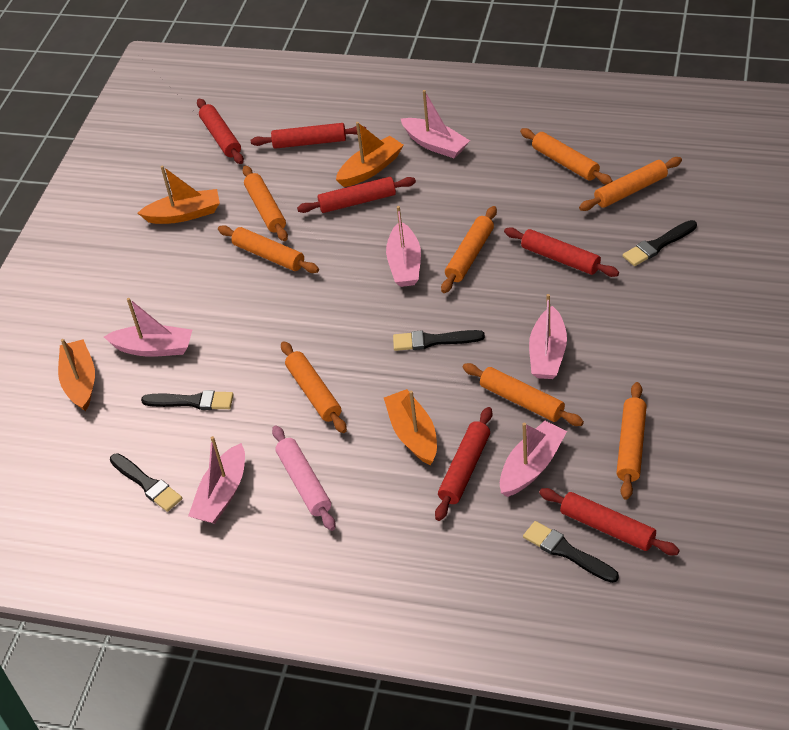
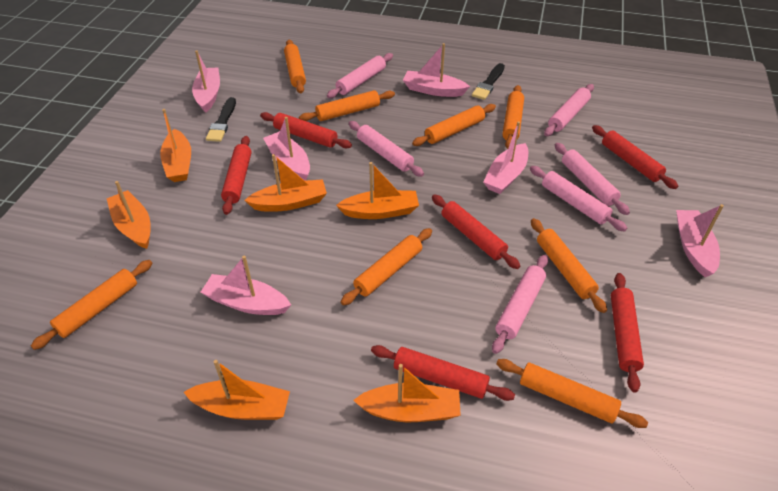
black brush: 5 -> 2
orange boat: 4 -> 6
pink rolling pin: 1 -> 6

